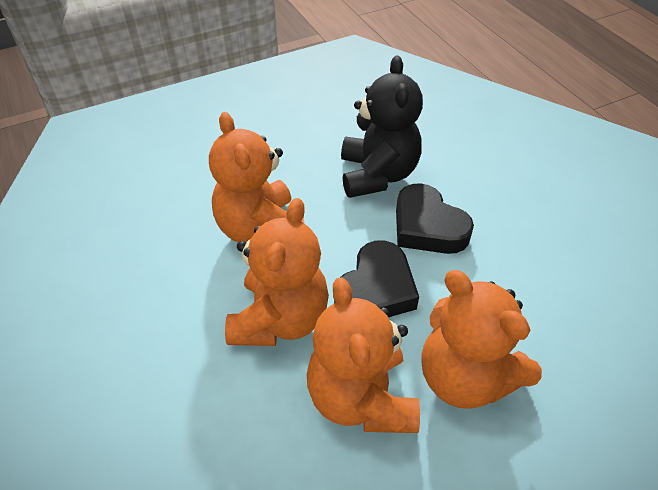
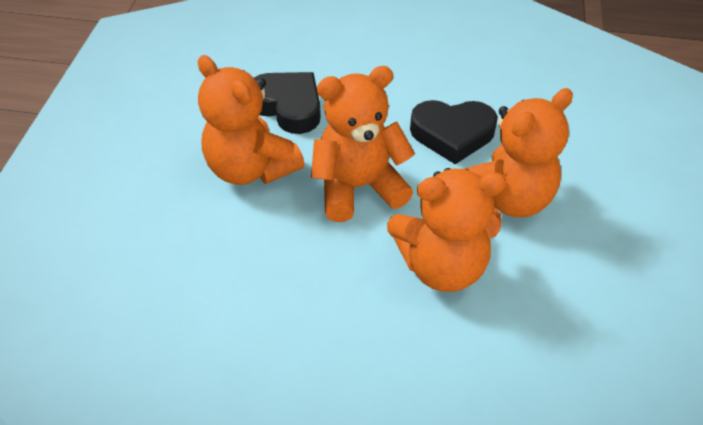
black teddy bear: 1 -> 0

